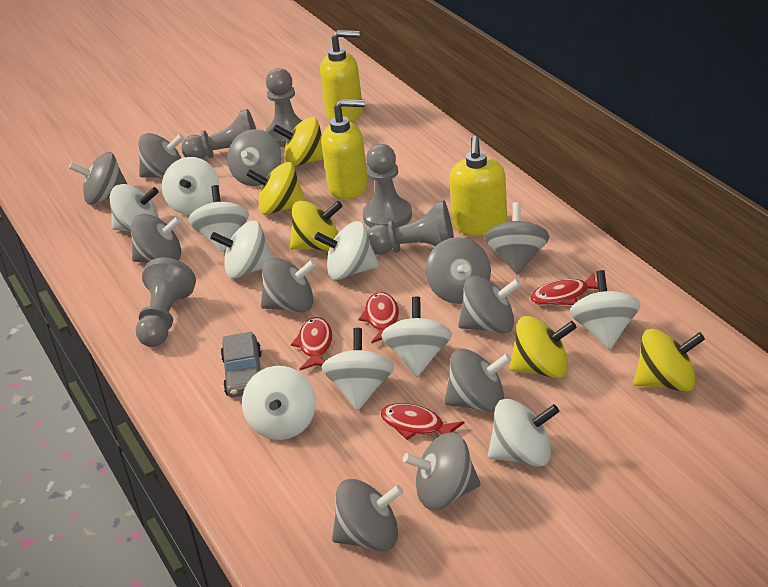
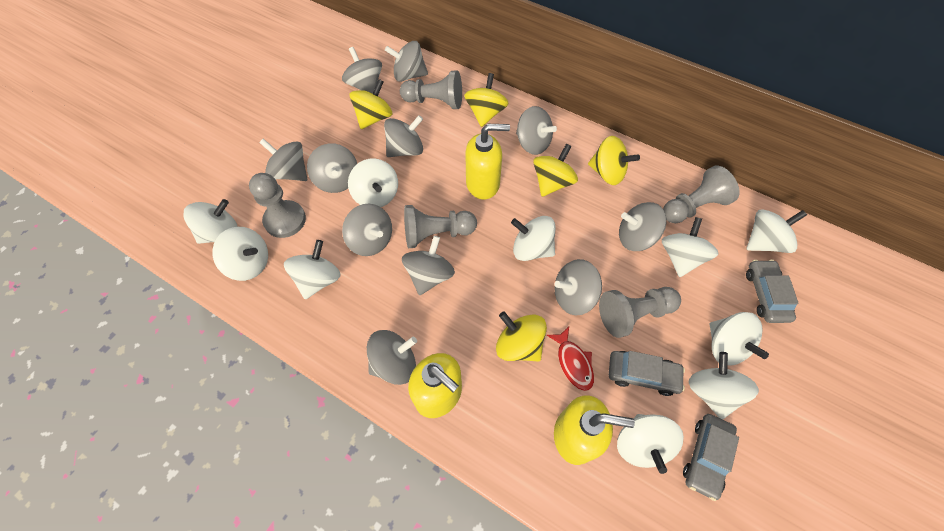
grey car: 1 -> 3
red fish: 4 -> 1

